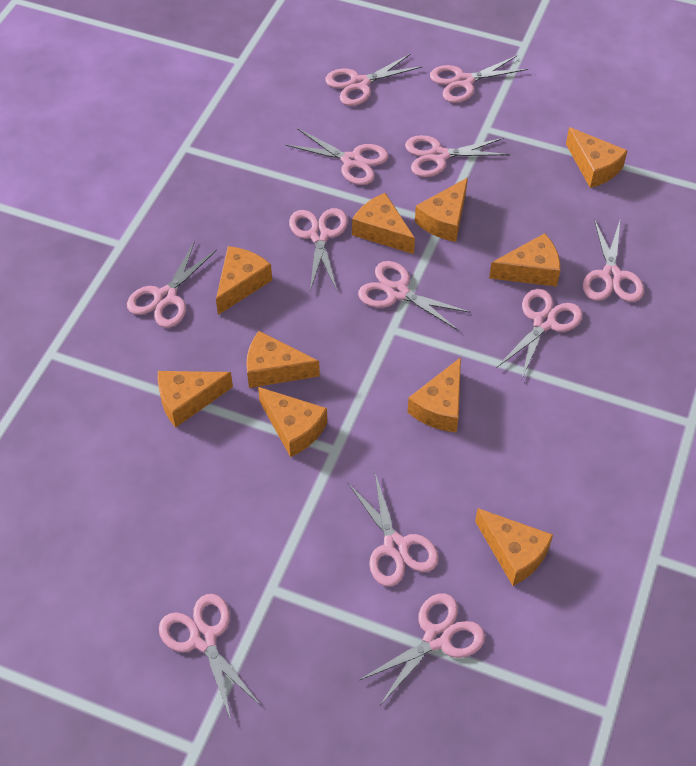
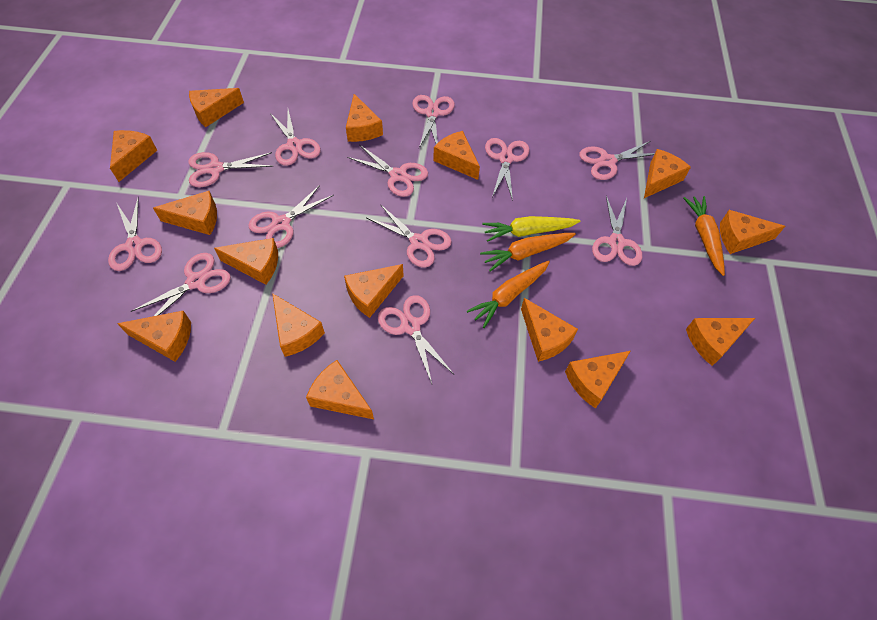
orange carrot: 0 -> 3
orange cheese: 10 -> 15
yellow carrot: 0 -> 1

